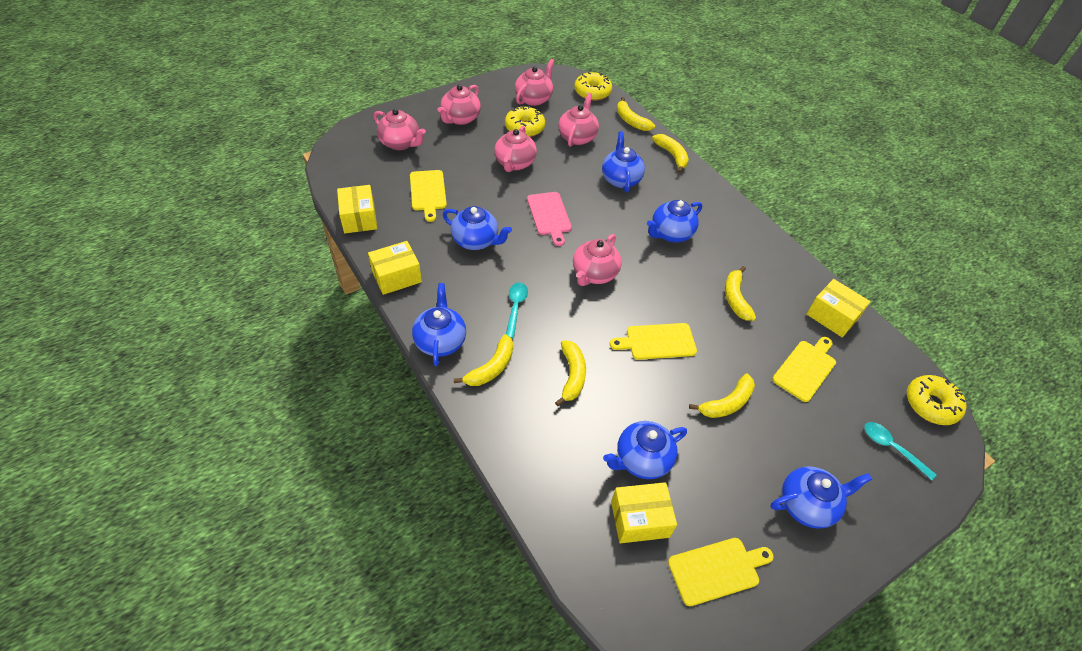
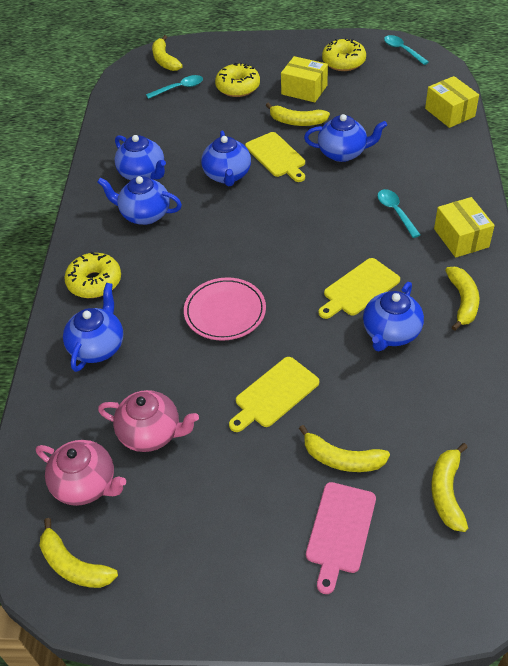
pink plate: 0 -> 1
pink teapot: 6 -> 2
turquoise spoon: 2 -> 3
yellow box: 4 -> 3
yellow cutting board: 4 -> 3

